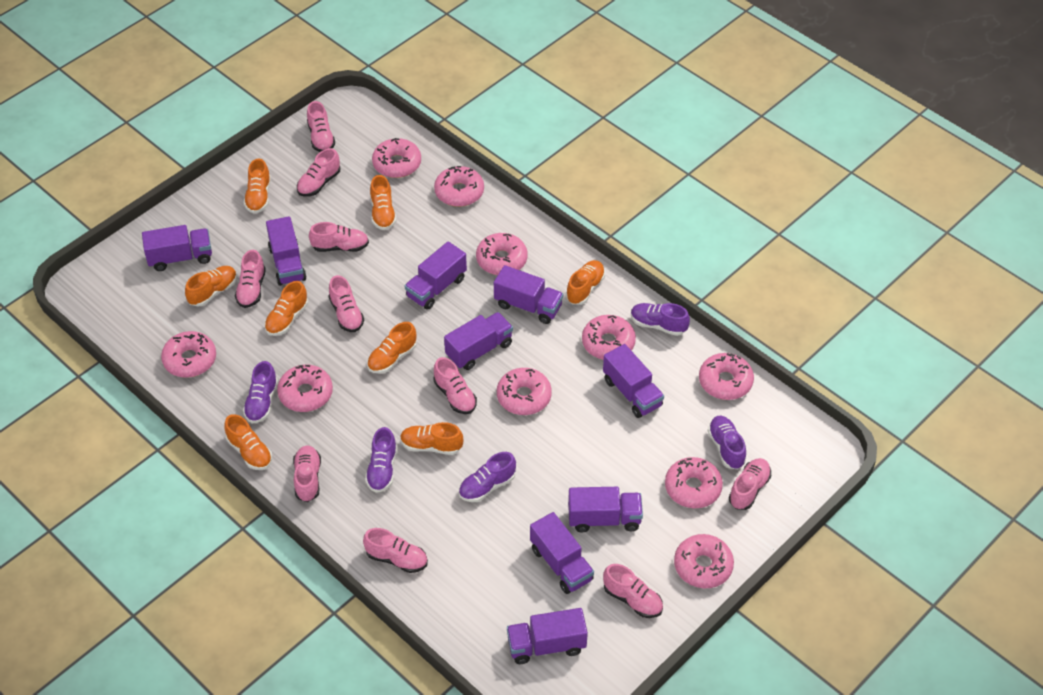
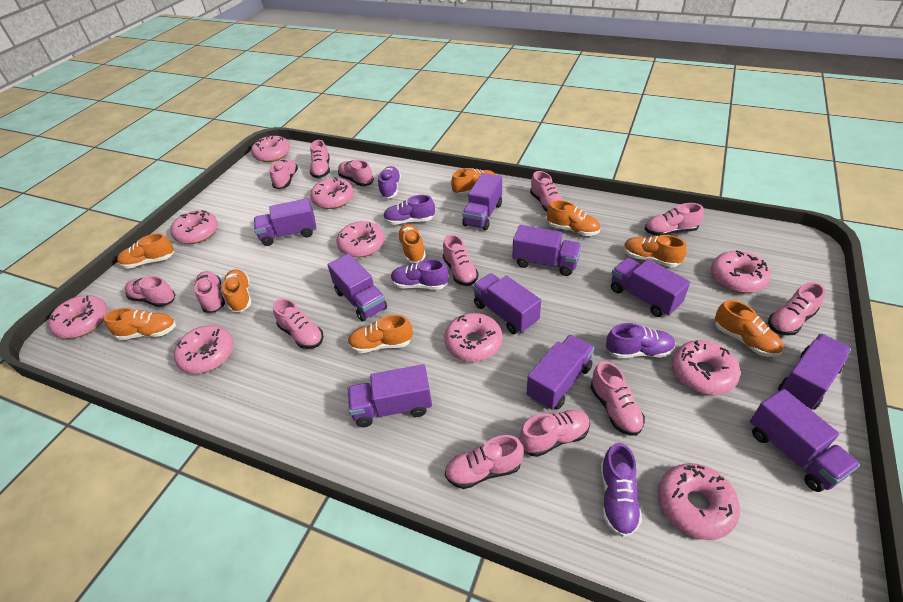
orange shoe: 8 -> 9
pink shoe: 10 -> 13
purple truck: 9 -> 10

